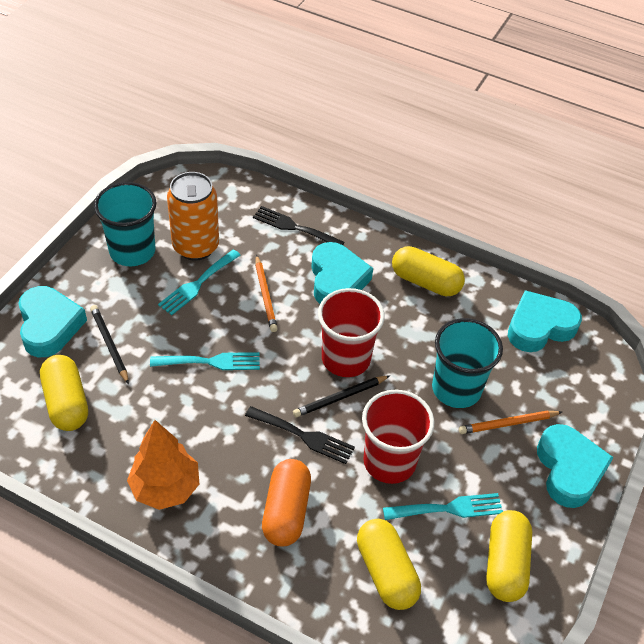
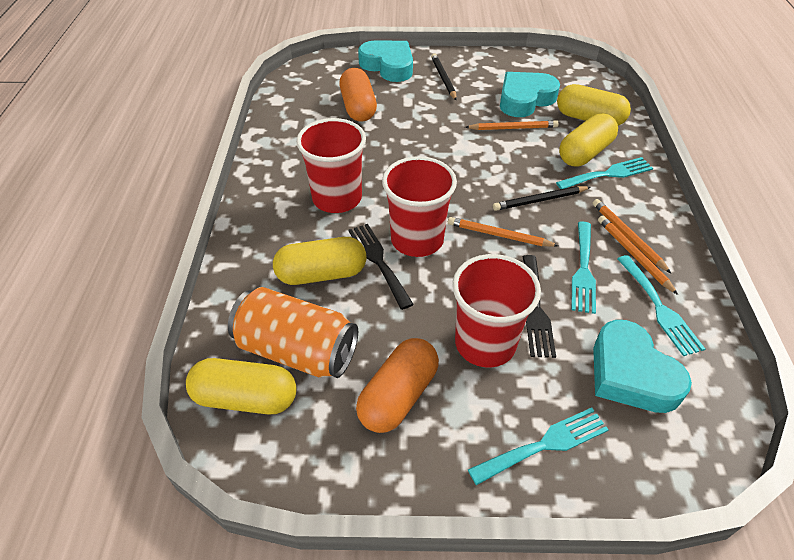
orange capsule: 1 -> 2
orange pencil: 2 -> 4
orange tree: 1 -> 0
red cup: 2 -> 3
turquoise cup: 2 -> 0
turquoise fork: 3 -> 4
turquoise heart: 4 -> 3

